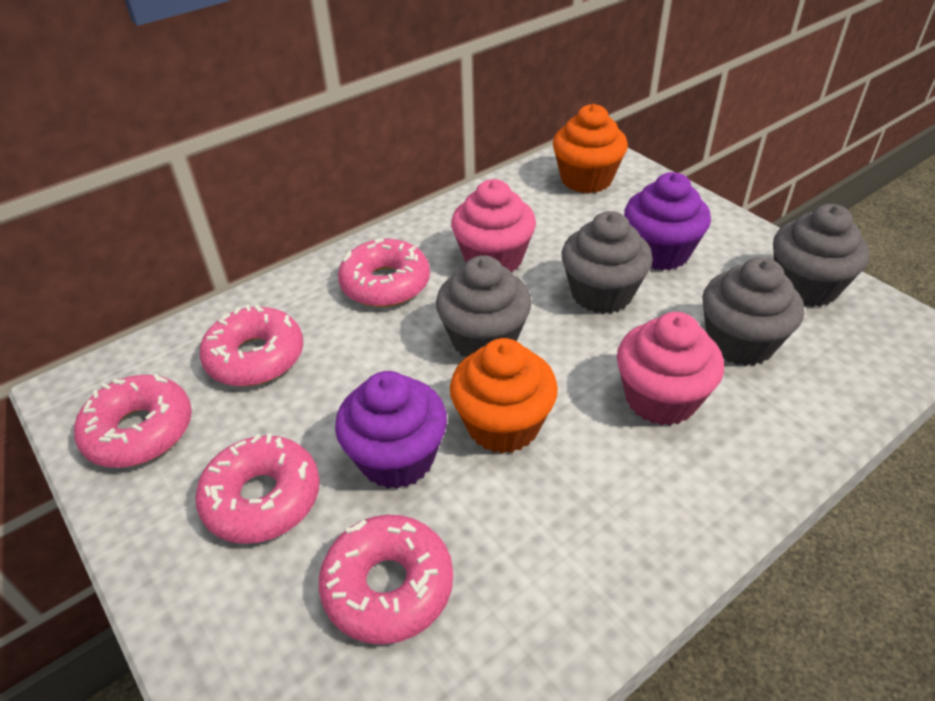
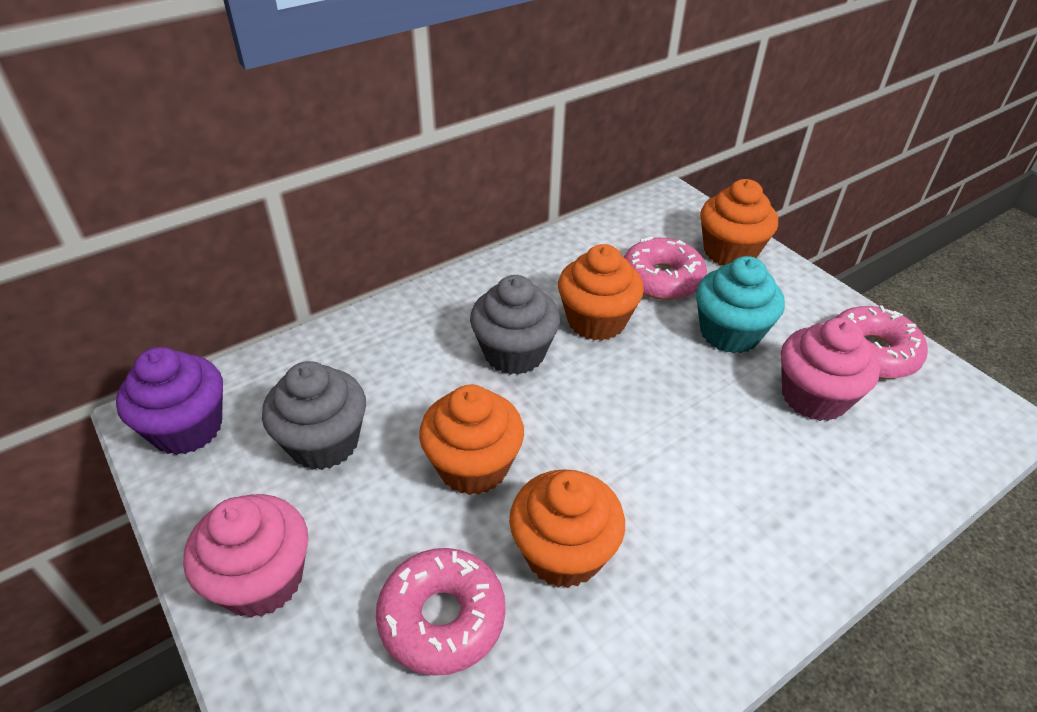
grey cupcake: 4 -> 2
orange cupcake: 2 -> 4
pink donut: 5 -> 3
purple cupcake: 2 -> 1
turquoise cupcake: 0 -> 1

